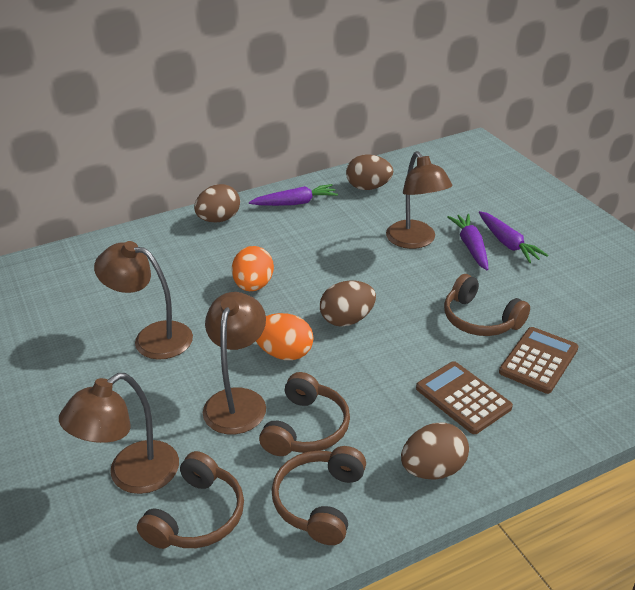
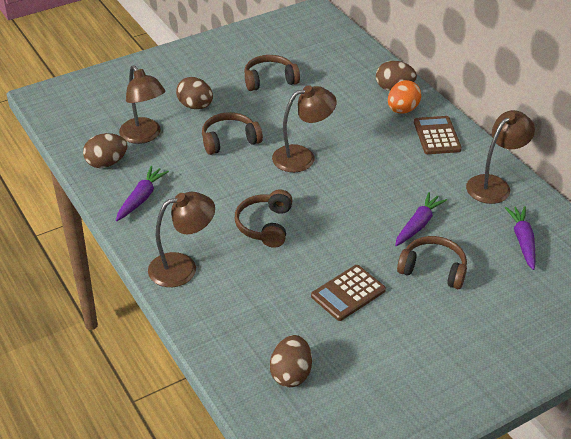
orange egg: 2 -> 1

